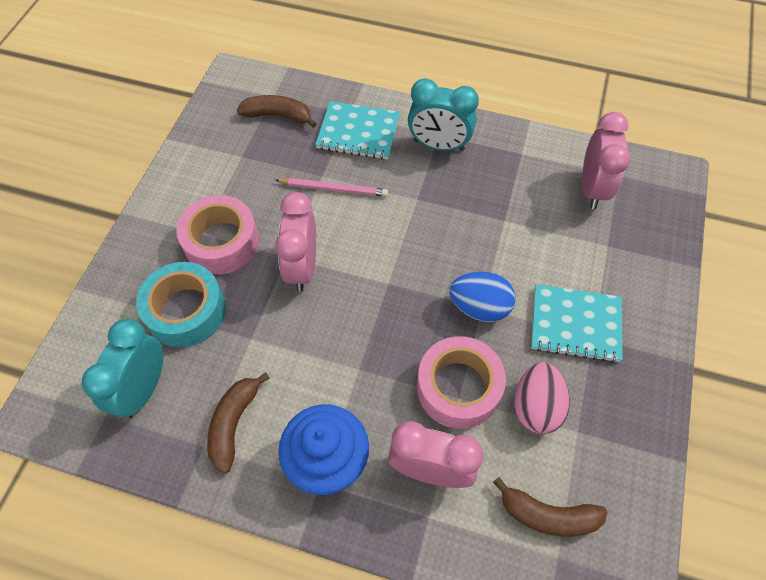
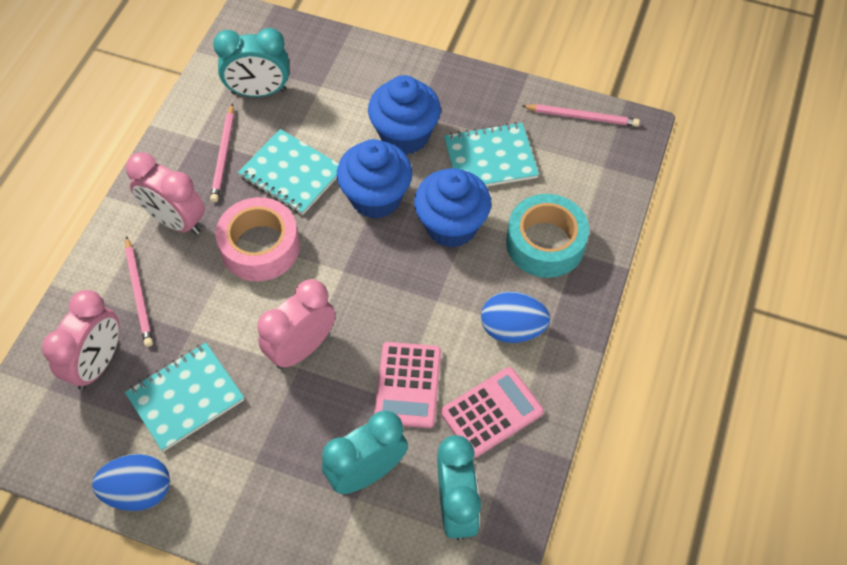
blue cupcake: 1 -> 3
blue egg: 1 -> 2
brown banana: 3 -> 0
pink calculator: 0 -> 2
pink egg: 1 -> 0
pink pencil: 1 -> 3
pink tape: 2 -> 1
turquoise clock: 2 -> 3
turquoise notebook: 2 -> 3

